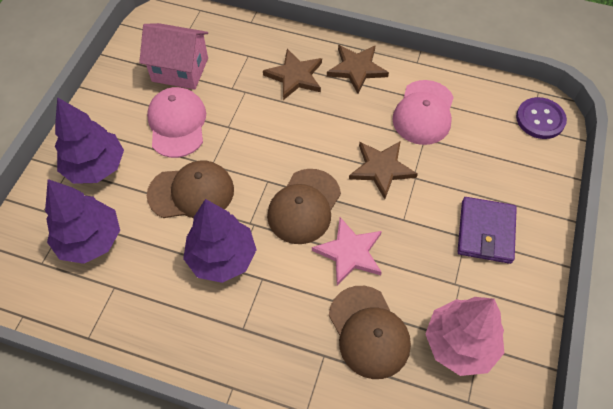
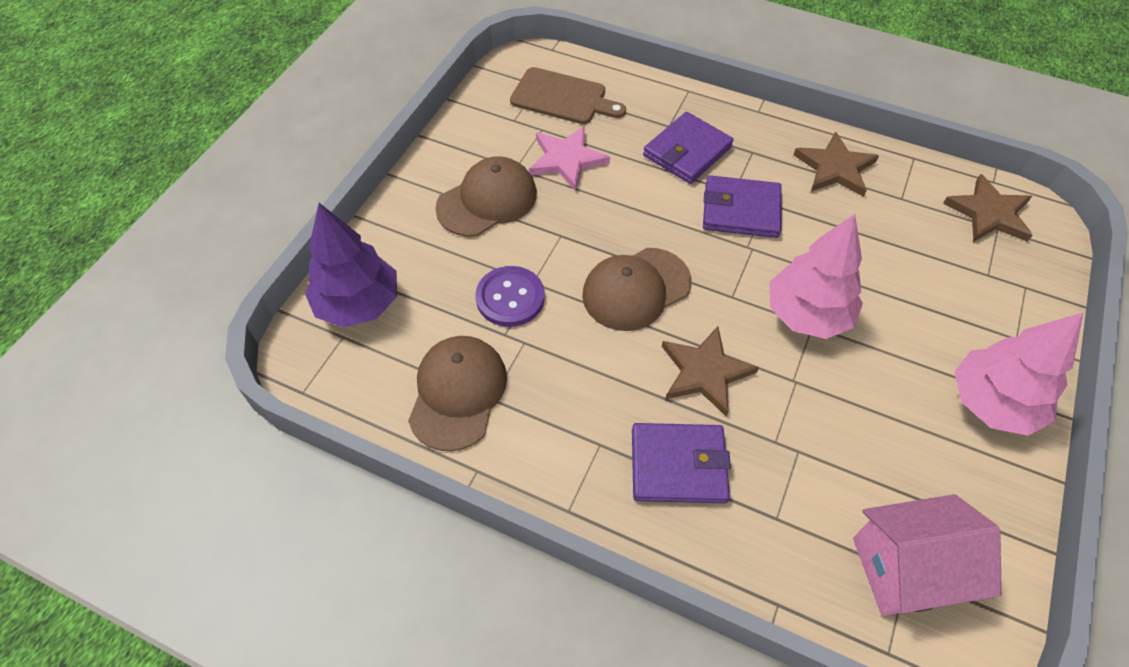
brown cutting board: 0 -> 1
pink cap: 2 -> 0
pink tree: 1 -> 2
purple tree: 3 -> 1
purple wallet: 1 -> 3

